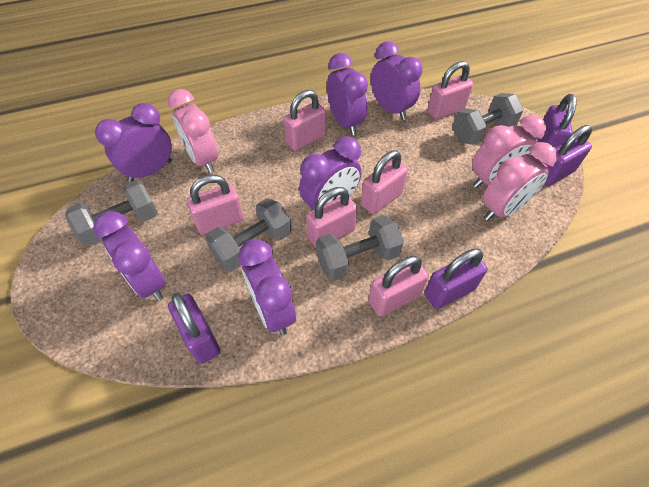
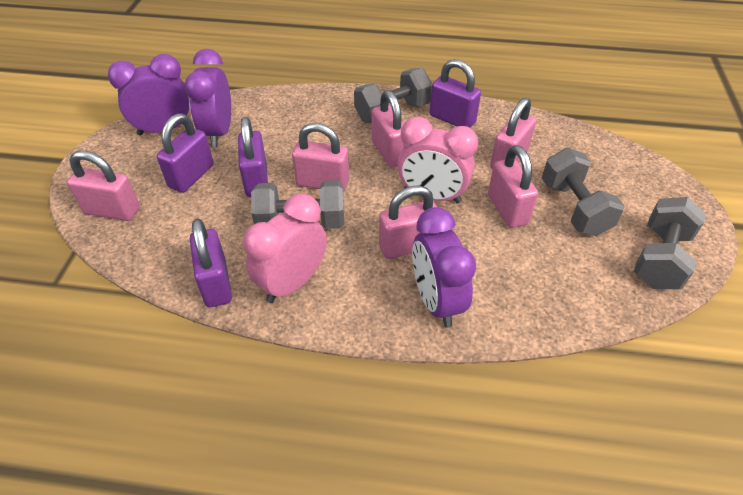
pink clock: 3 -> 2
purple clock: 6 -> 3

